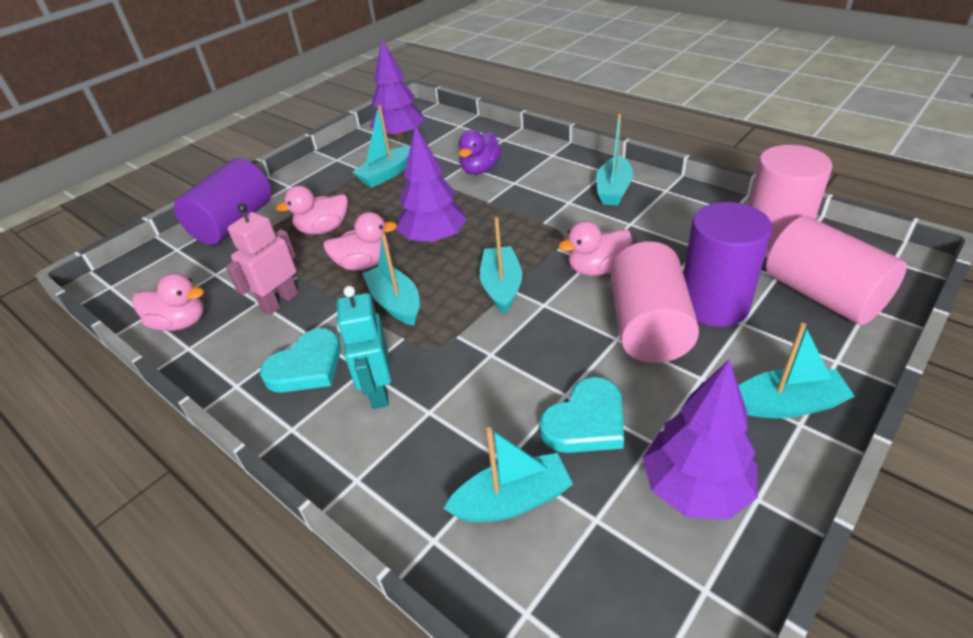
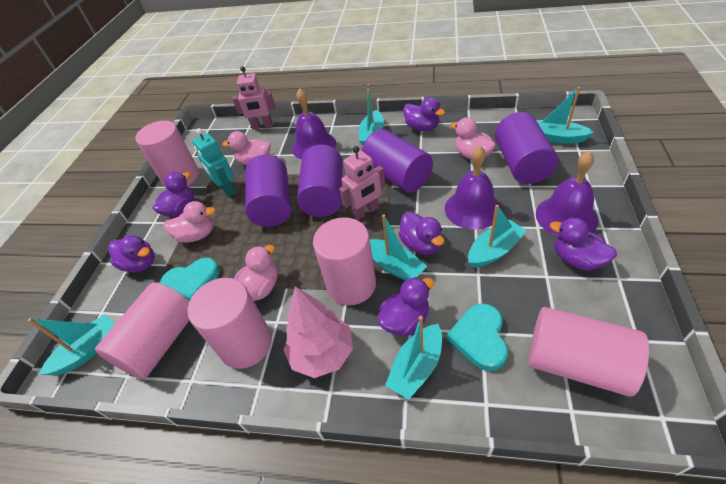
pink cylinder: 3 -> 5
pink robot: 1 -> 2
pink tree: 0 -> 1
purple bell: 0 -> 3
purple cylinder: 2 -> 4
purple duck: 1 -> 6
purple tree: 3 -> 0

